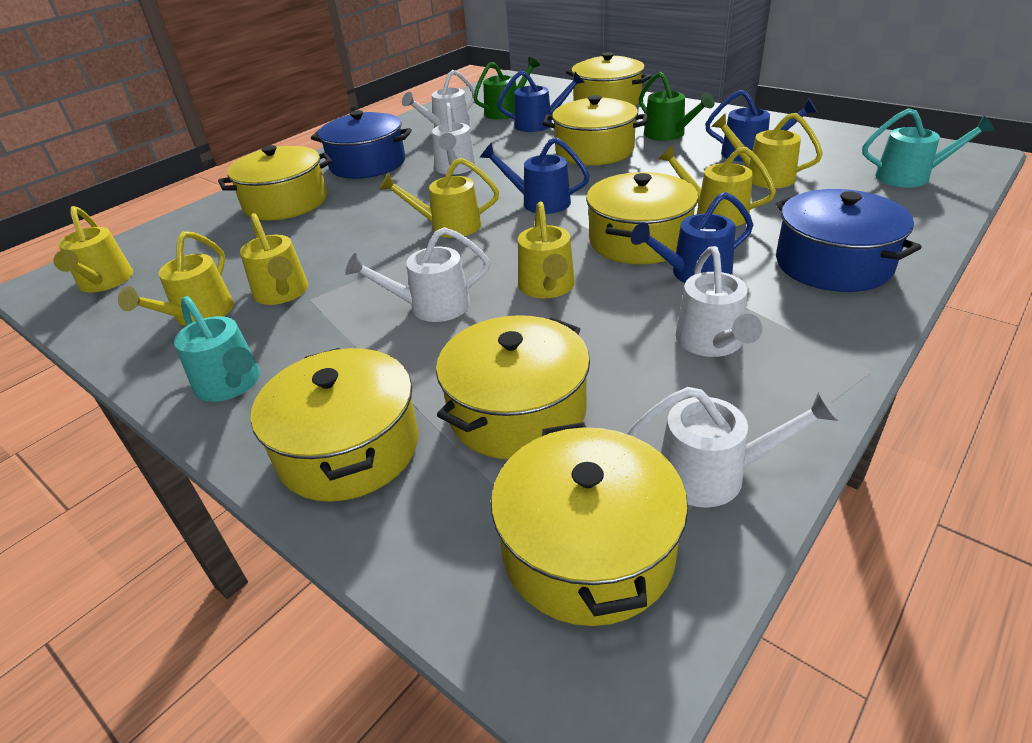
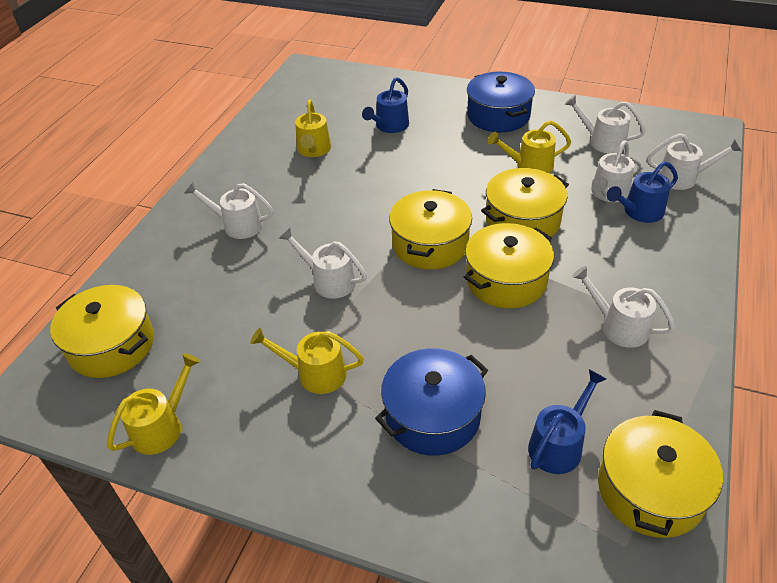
blue watering can: 4 -> 3
green watering can: 2 -> 0
turquoise watering can: 2 -> 0
white watering can: 5 -> 6
yellow pot: 7 -> 5
yellow watering can: 7 -> 4

